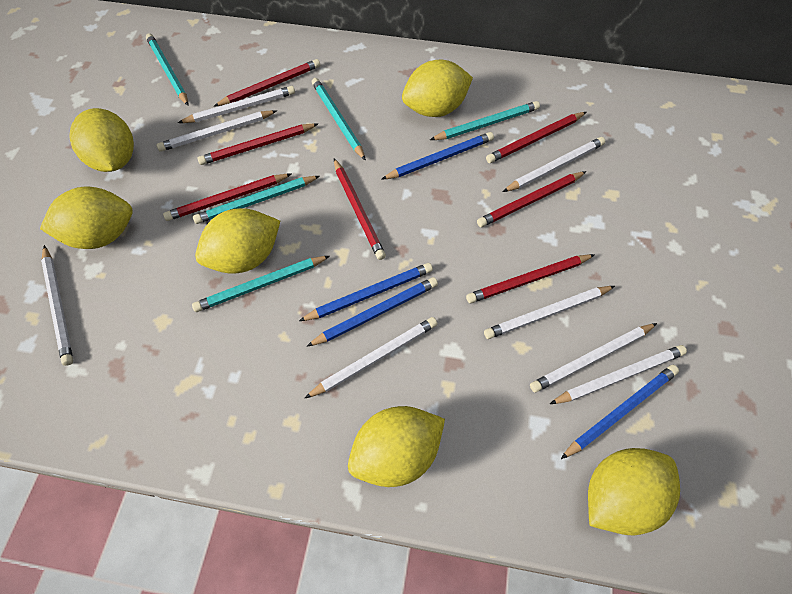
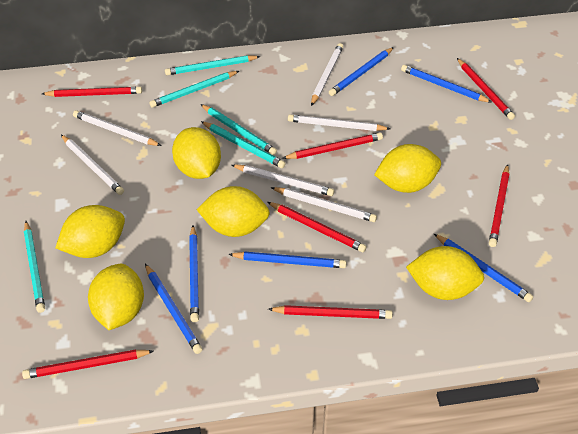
blue pencil: 4 -> 6
white pencil: 8 -> 6

